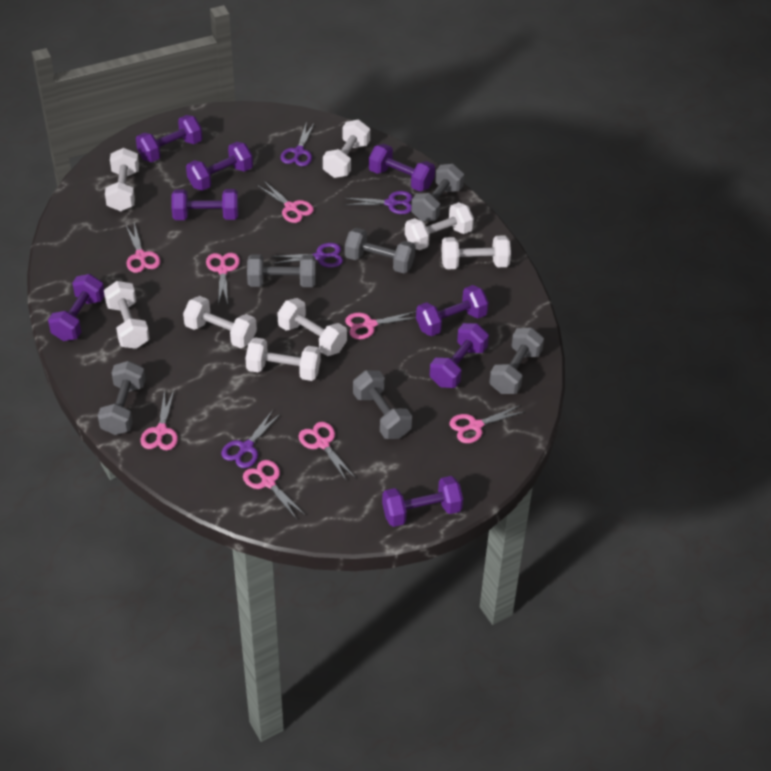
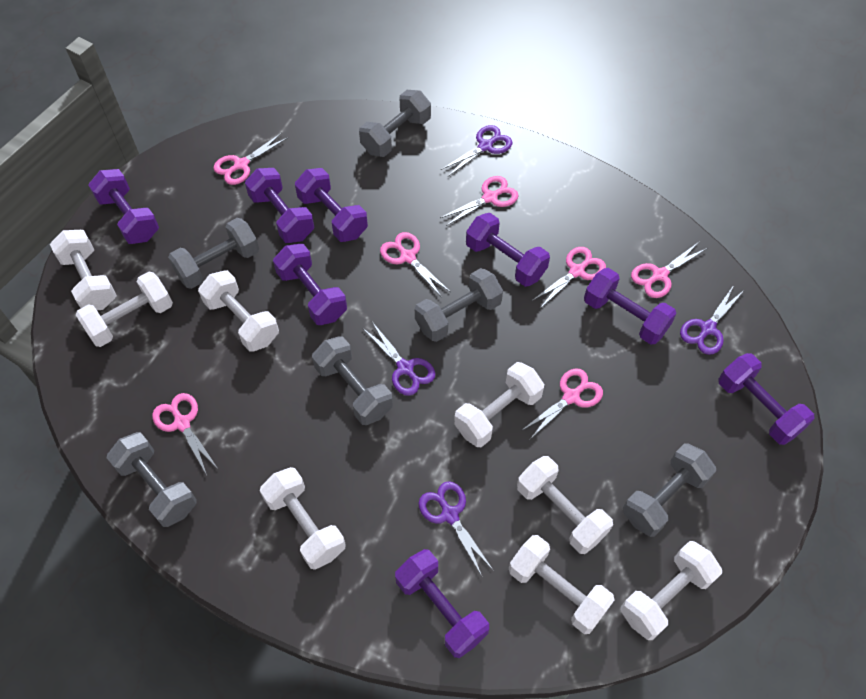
pink scissors: 8 -> 7

